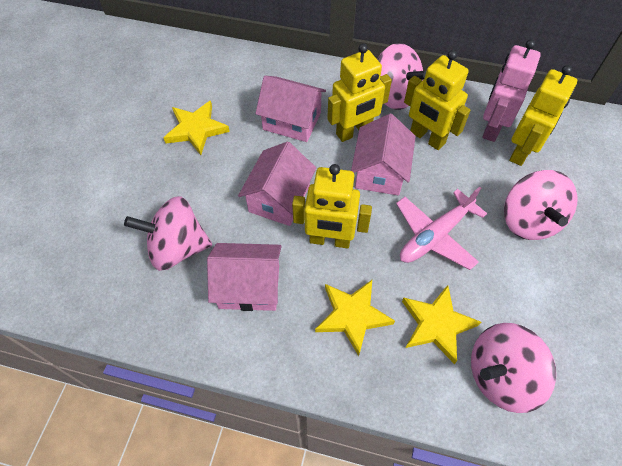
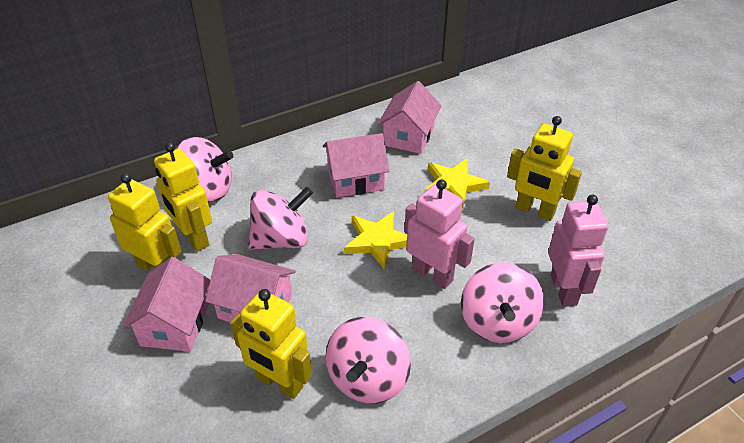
pink plane: 1 -> 0
pink robot: 1 -> 2
yellow star: 3 -> 2

